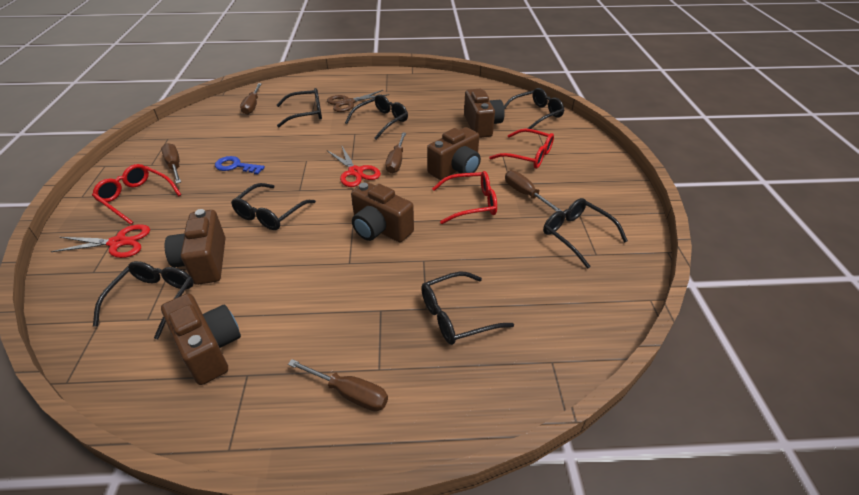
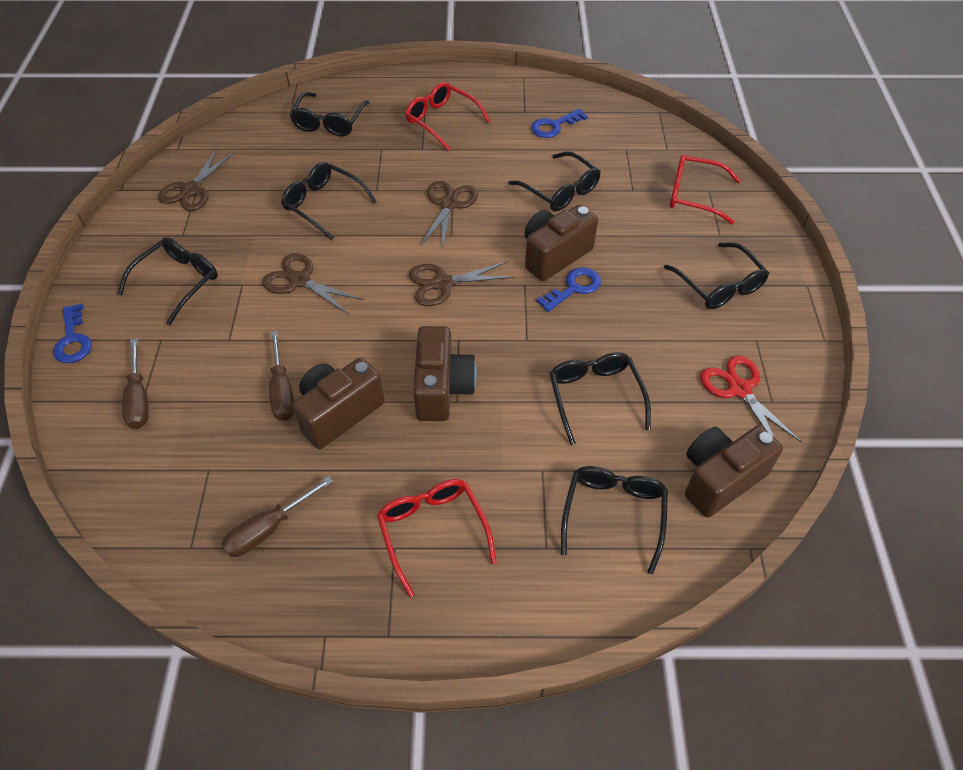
blue key: 1 -> 3
brown camera: 5 -> 4
brown scissors: 1 -> 4
brown screwdriver: 5 -> 3
red scissors: 2 -> 1

